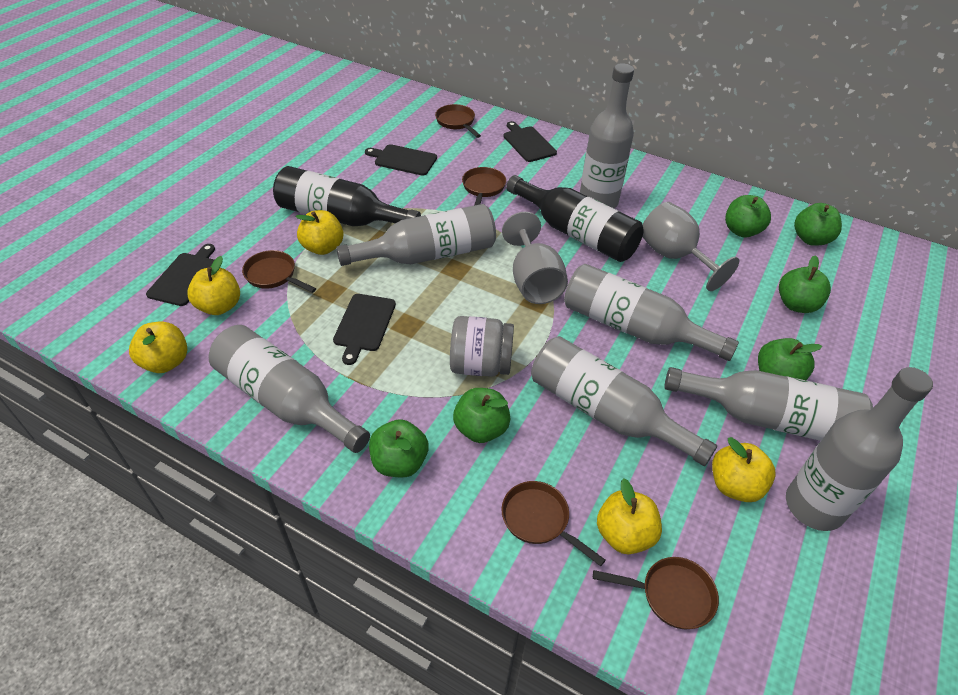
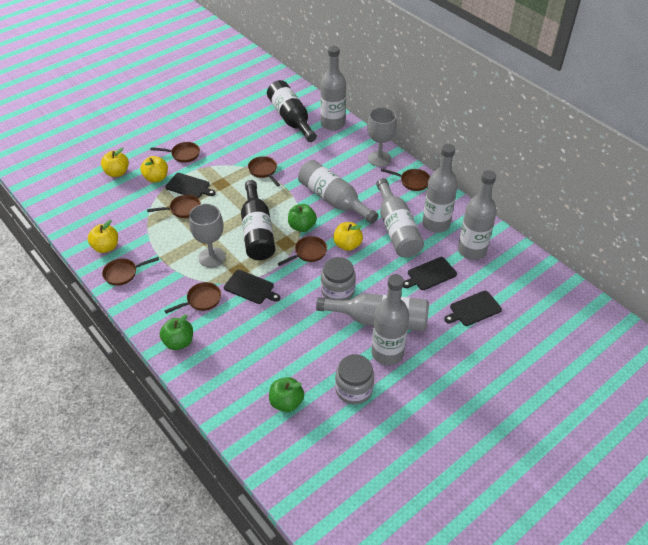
brown pan: 5 -> 7
green apple: 6 -> 3
grey jar: 1 -> 2
yellow apple: 5 -> 4

